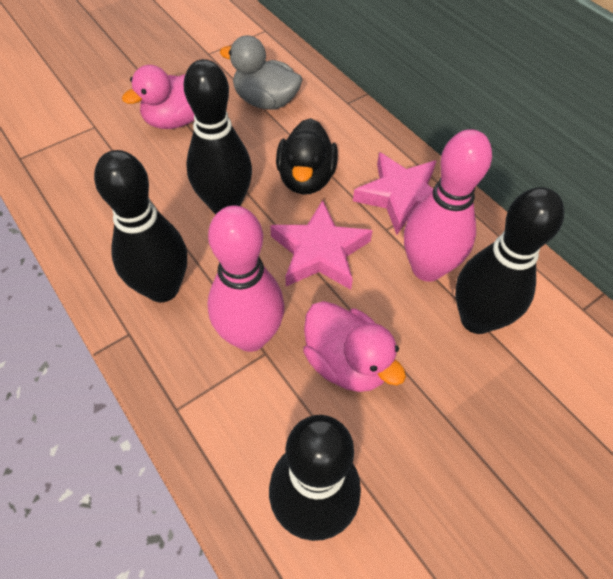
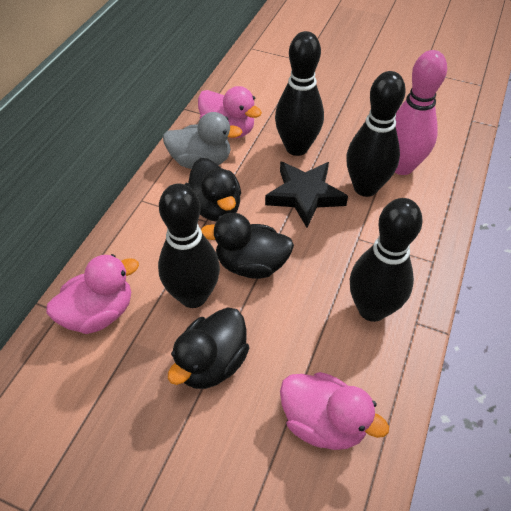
black duck: 1 -> 3
black star: 0 -> 1
pink bowling pin: 2 -> 1
pink duck: 2 -> 3
pink star: 2 -> 0

